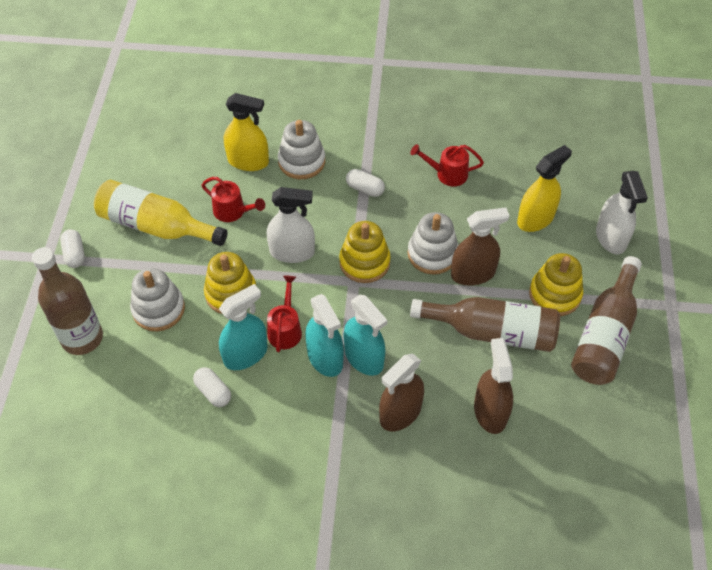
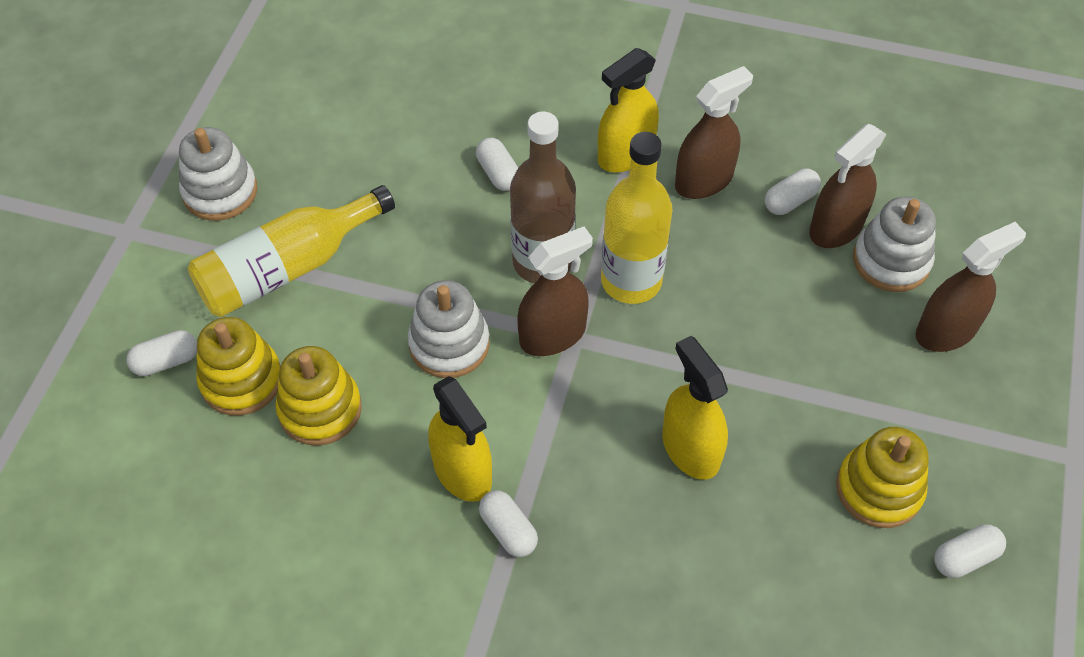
brown bottle: 3 -> 1
brown spray bottle: 3 -> 4
red watering can: 3 -> 0
turquoise spray bottle: 3 -> 0
white capsule: 3 -> 5
white spray bottle: 2 -> 0
yellow bottle: 1 -> 2
yellow spray bottle: 2 -> 3

